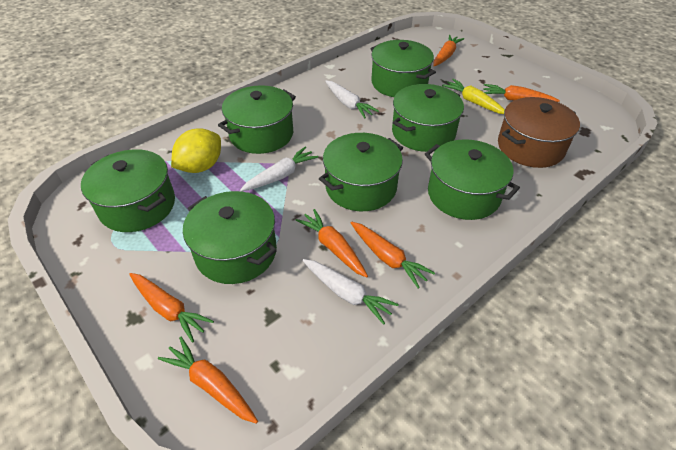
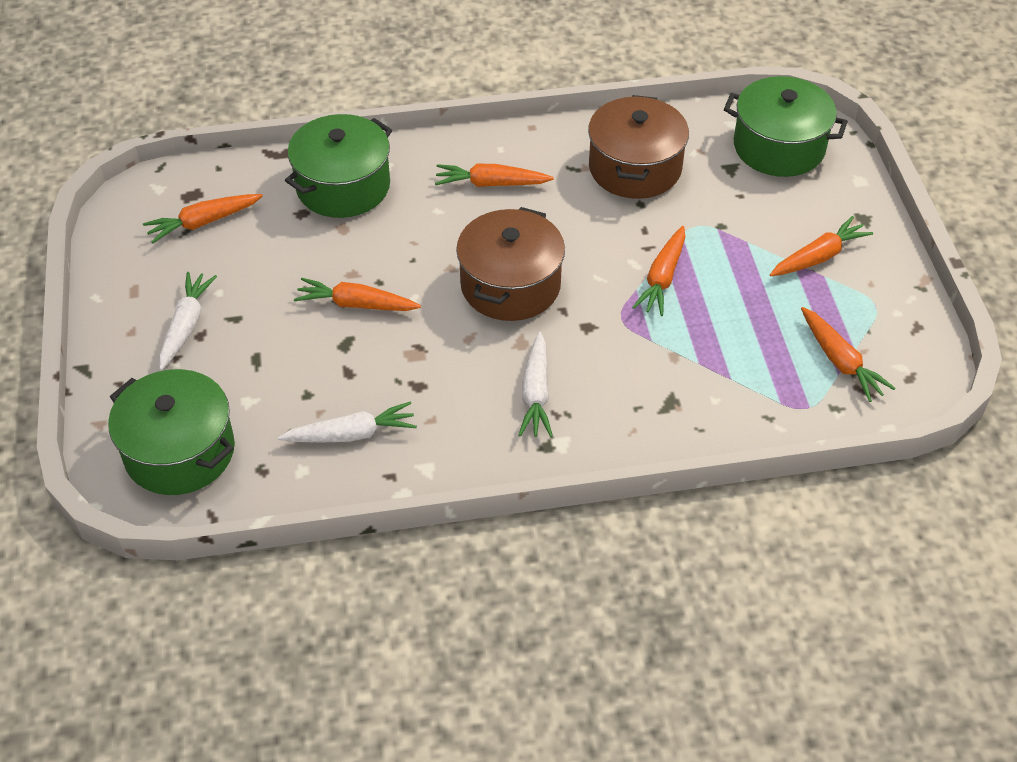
brown pot: 1 -> 2
green pot: 7 -> 3
yellow carrot: 1 -> 0
yellow lemon: 1 -> 0

